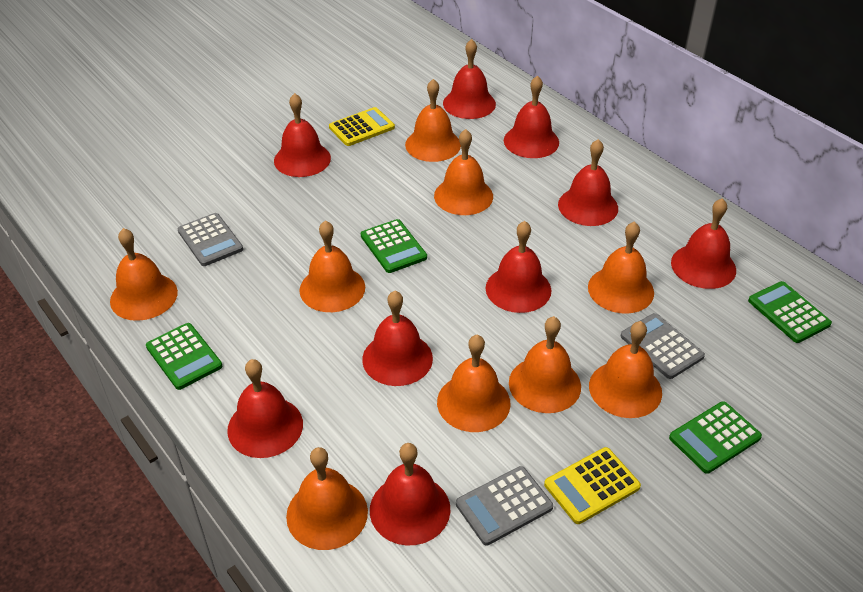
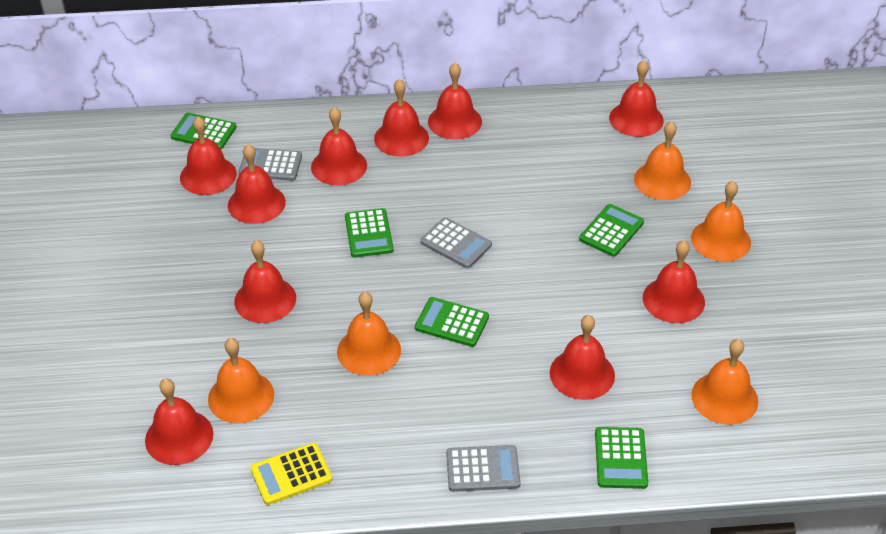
green calculator: 4 -> 5
orange bell: 9 -> 5
red bell: 9 -> 10
yellow calculator: 2 -> 1

